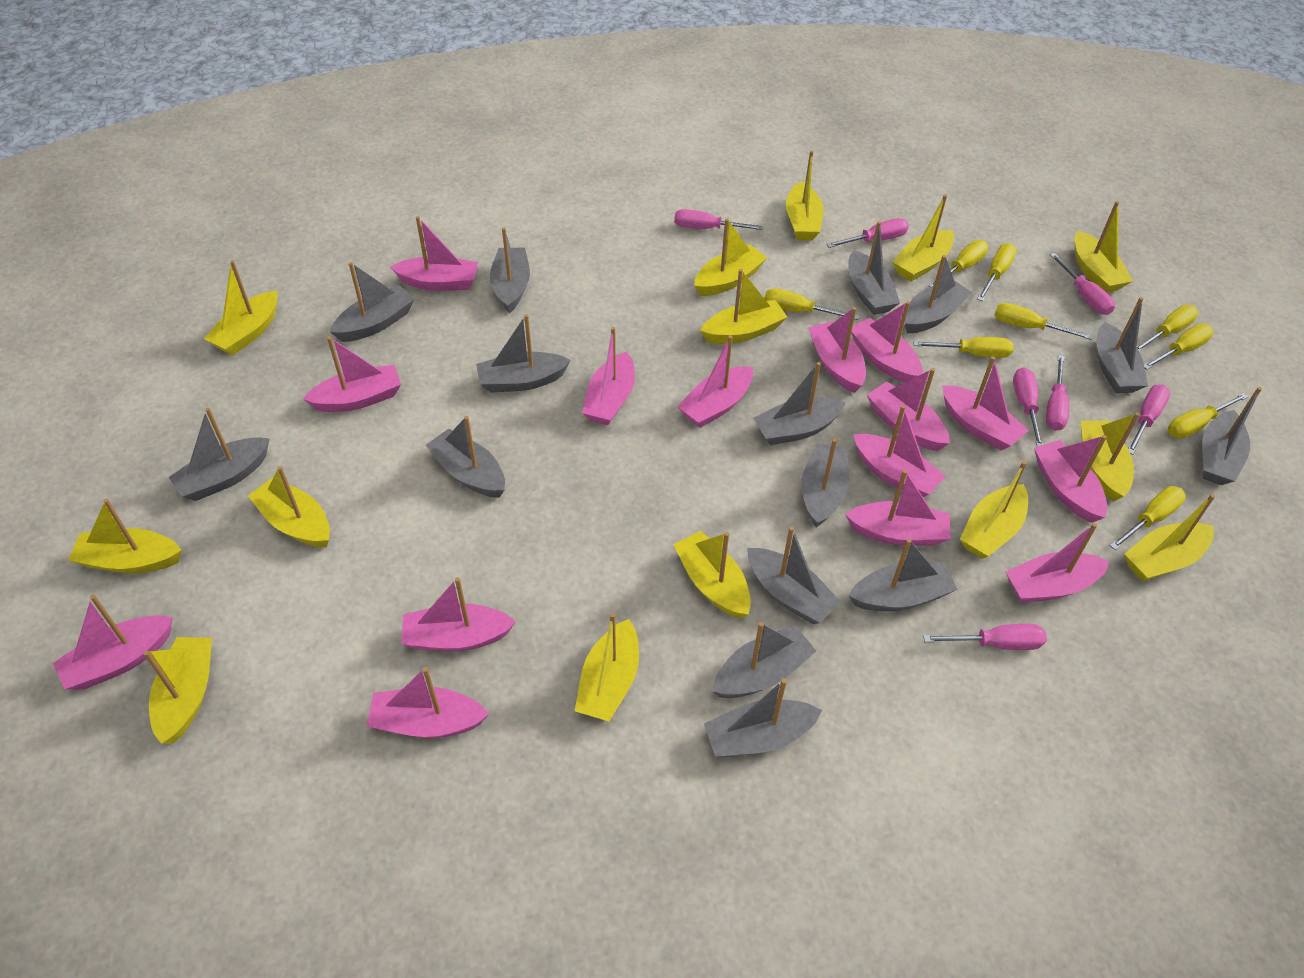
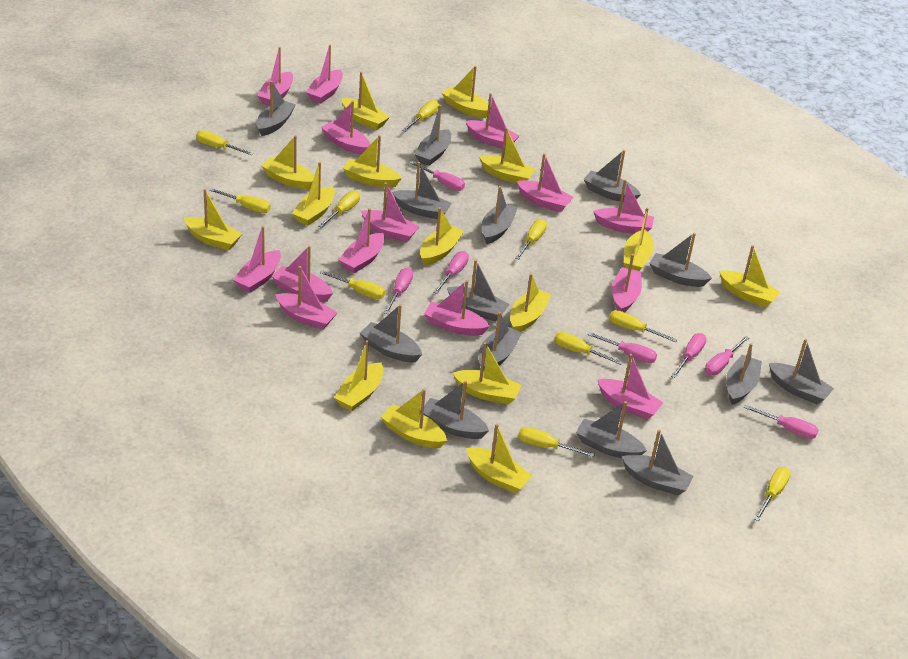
grey boat: 15 -> 14
pink boat: 15 -> 14
yellow boat: 14 -> 15
yellow screwdriver: 9 -> 10

